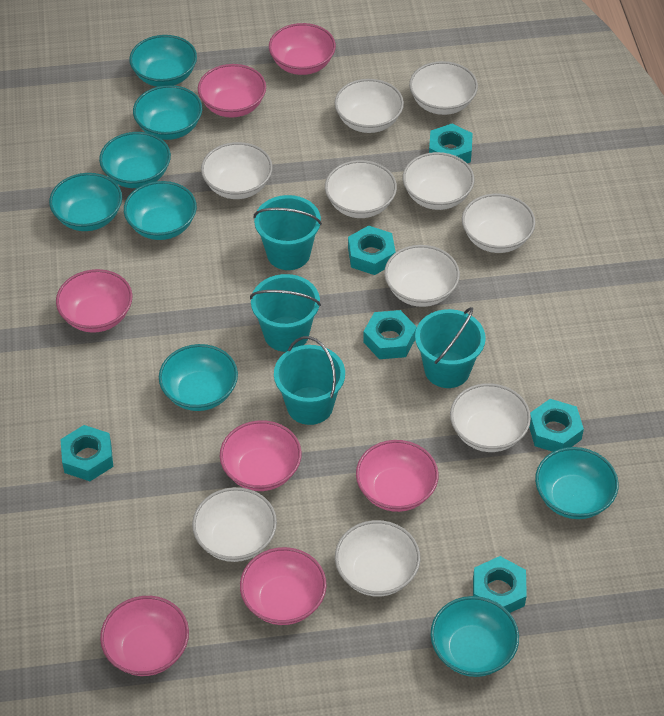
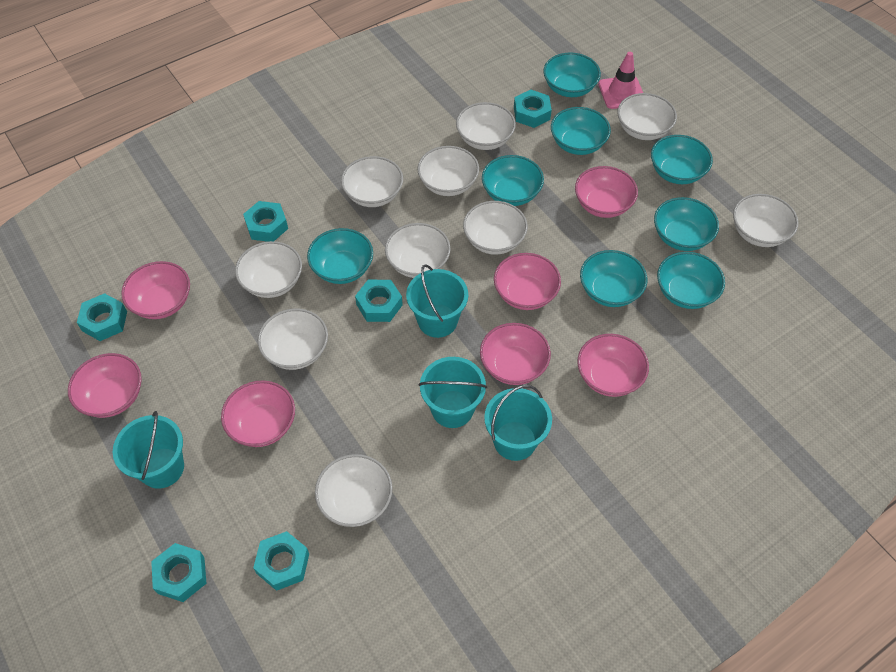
pink traffic cone: 0 -> 1

